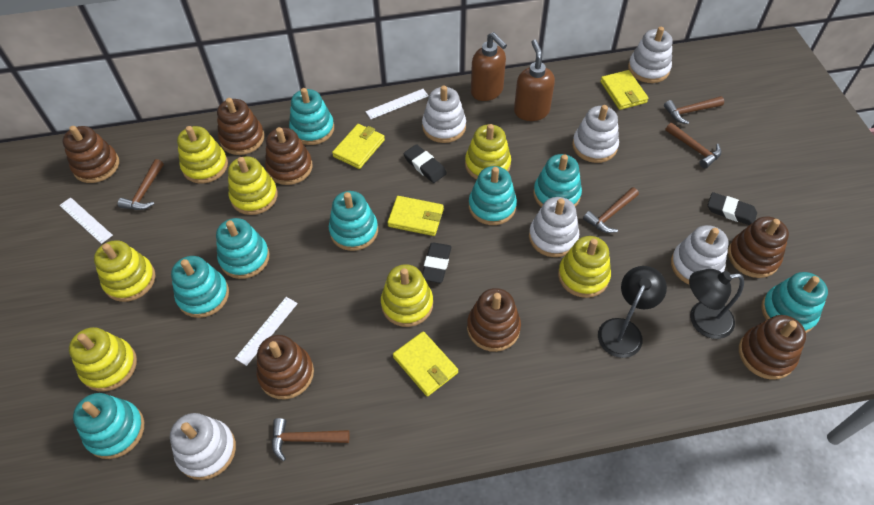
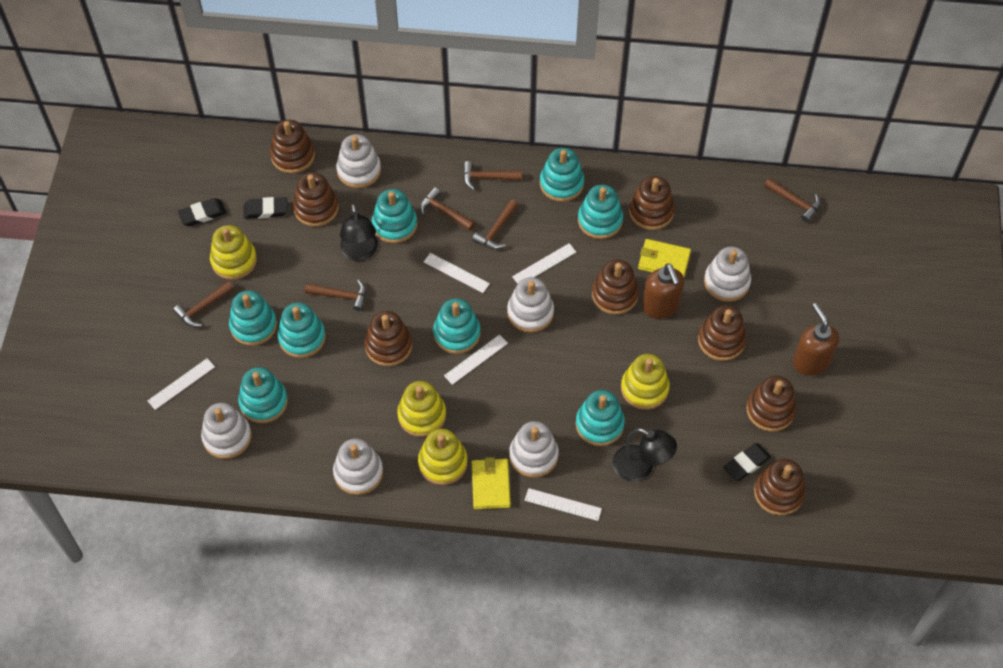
brown hammer: 5 -> 6
brown stacking toy: 7 -> 8
white ruler: 3 -> 5
yellow stacking toy: 7 -> 4
yellow wallet: 4 -> 2

